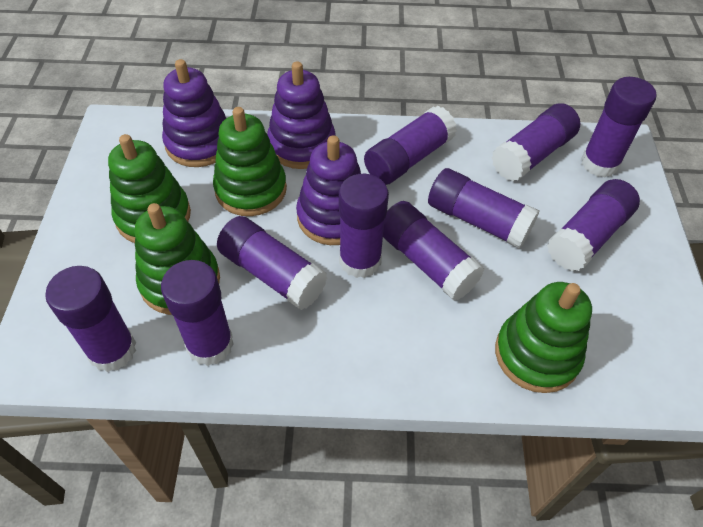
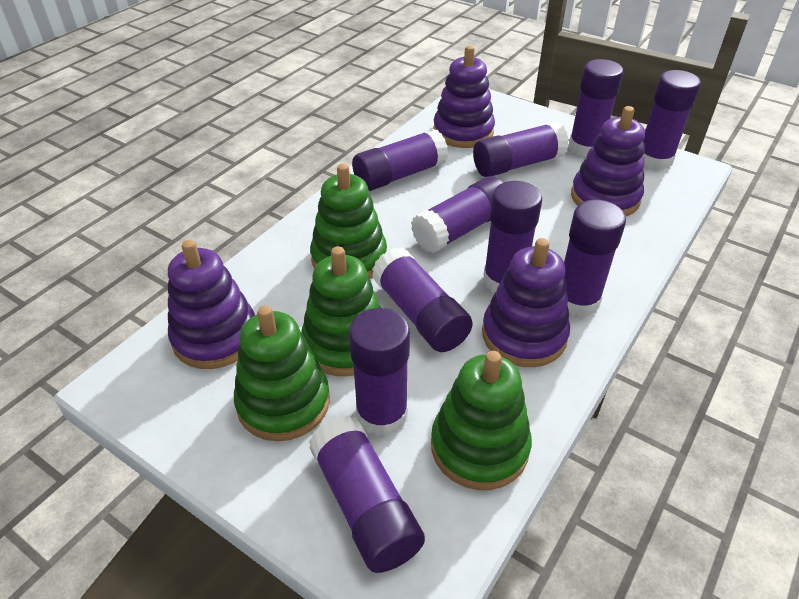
purple stacking toy: 3 -> 4

